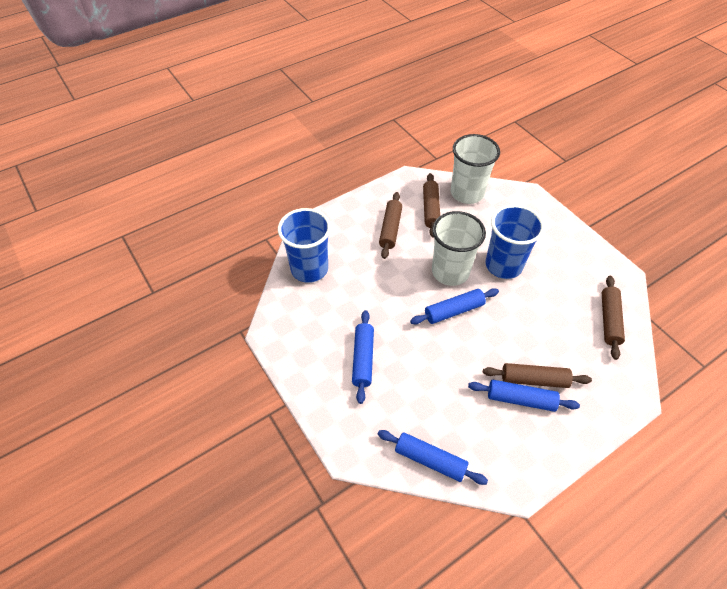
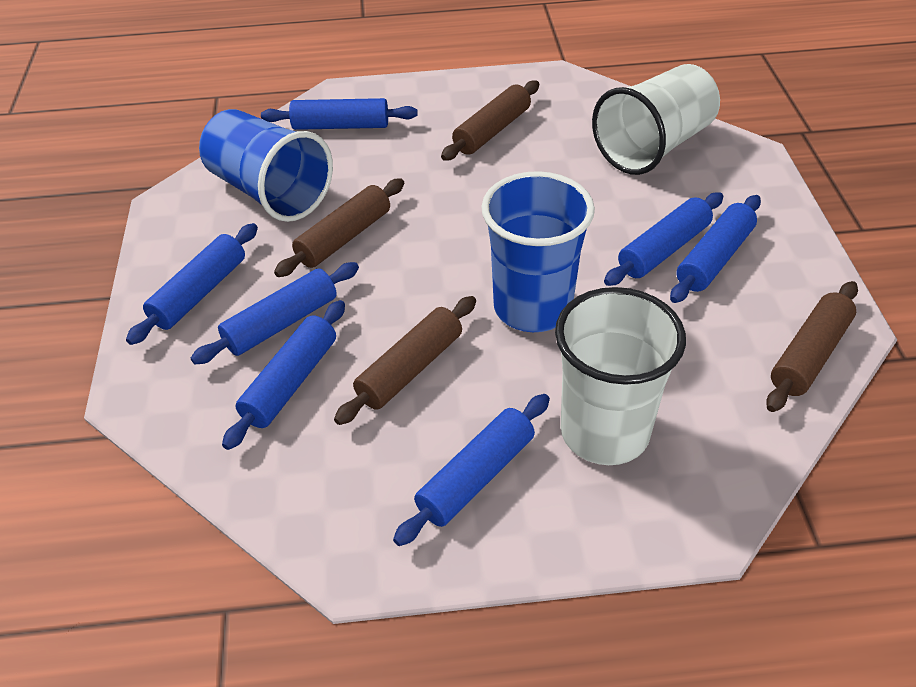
blue rolling pin: 4 -> 7

